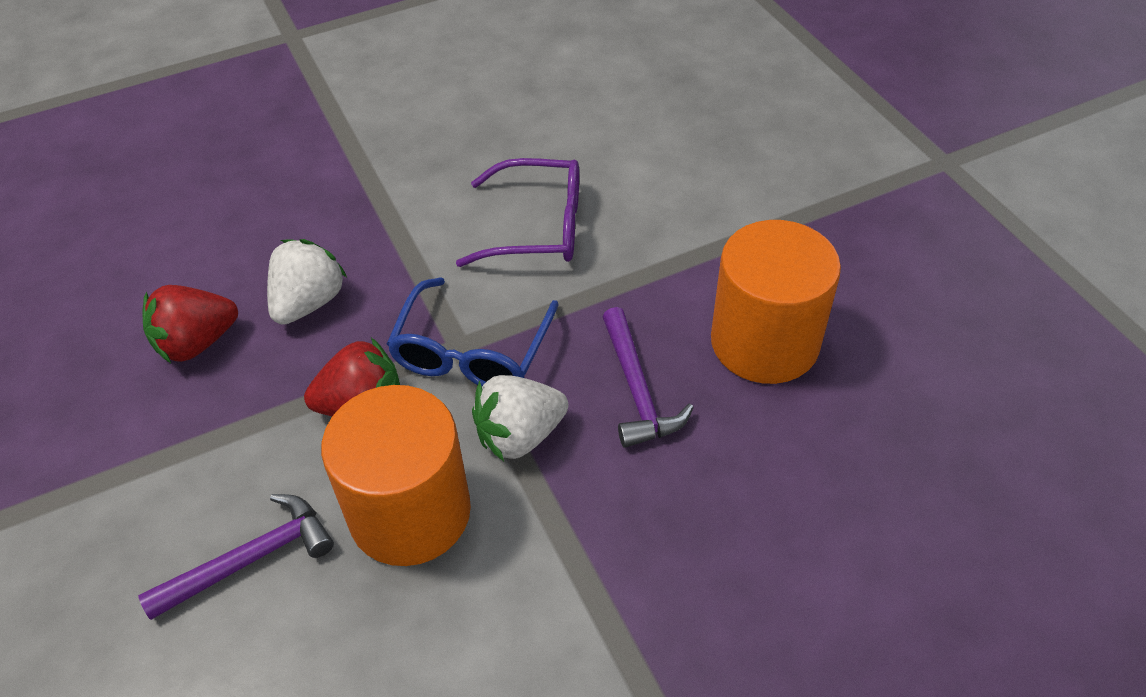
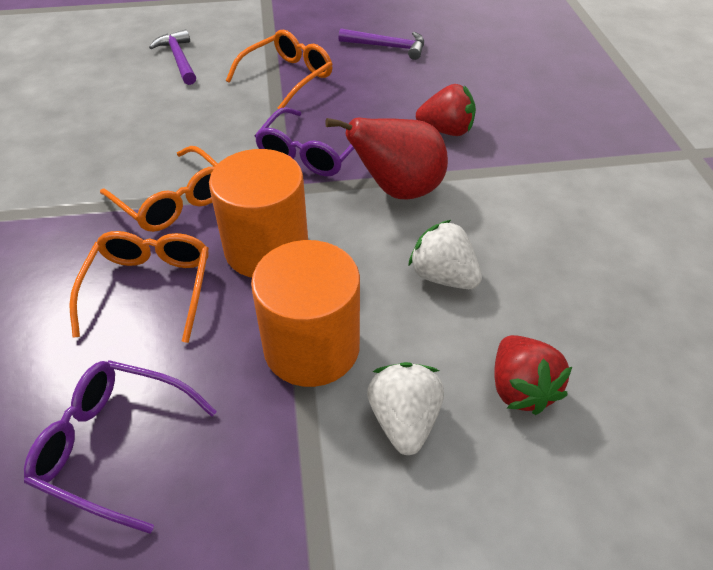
blue glasses: 1 -> 0
orange glasses: 0 -> 3
purple glasses: 1 -> 2
red pear: 0 -> 1

